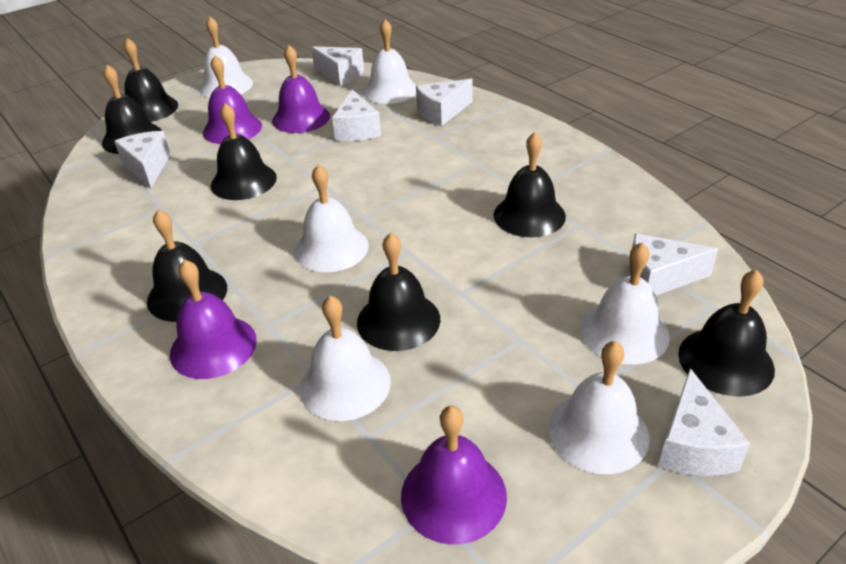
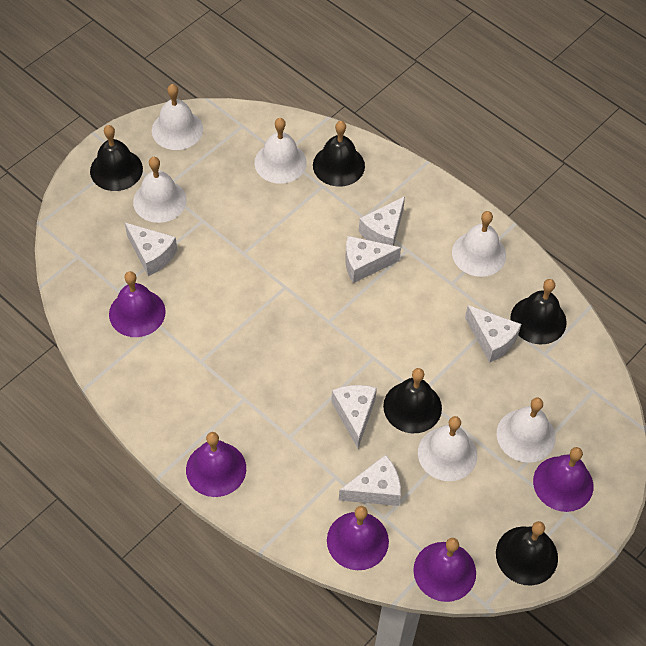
black bell: 7 -> 5
purple bell: 4 -> 5

